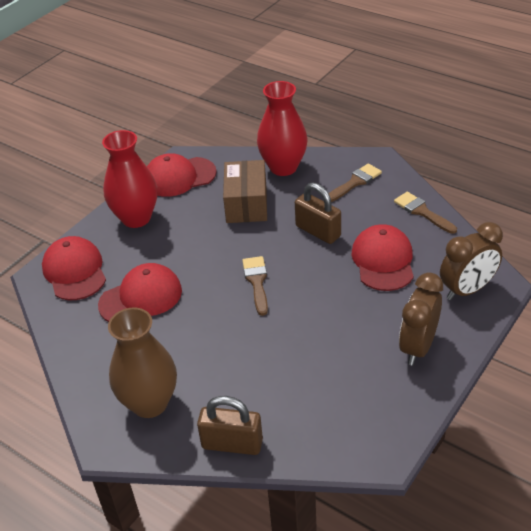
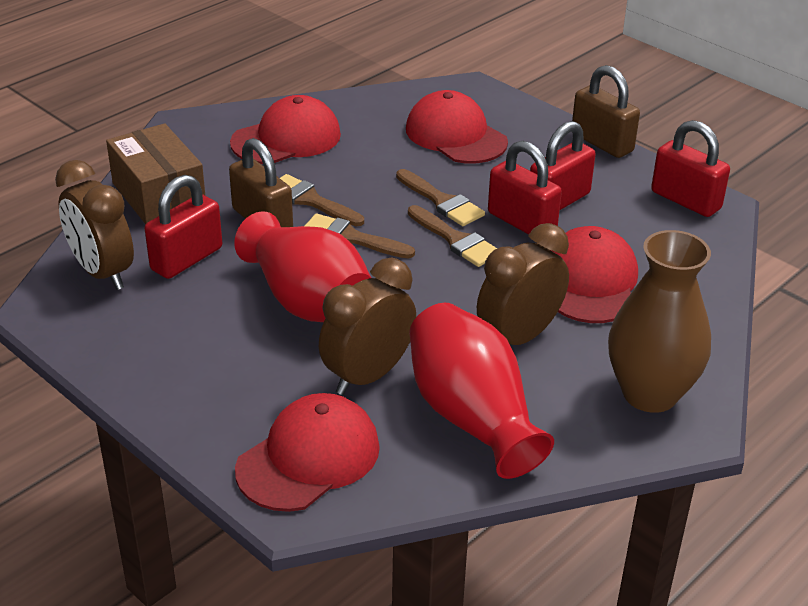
brown brush: 3 -> 4
brown clock: 2 -> 3
red padlock: 0 -> 4

